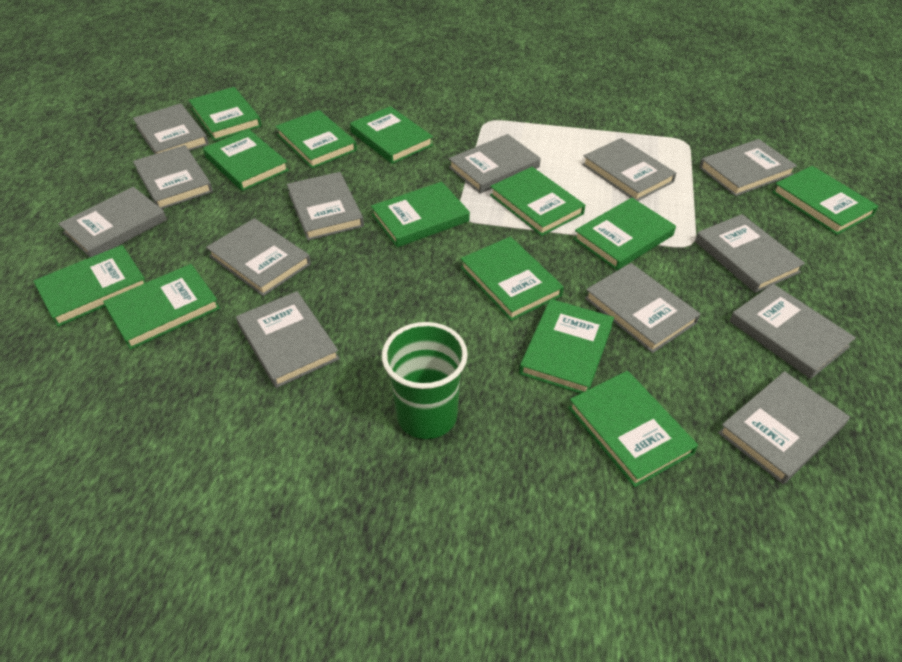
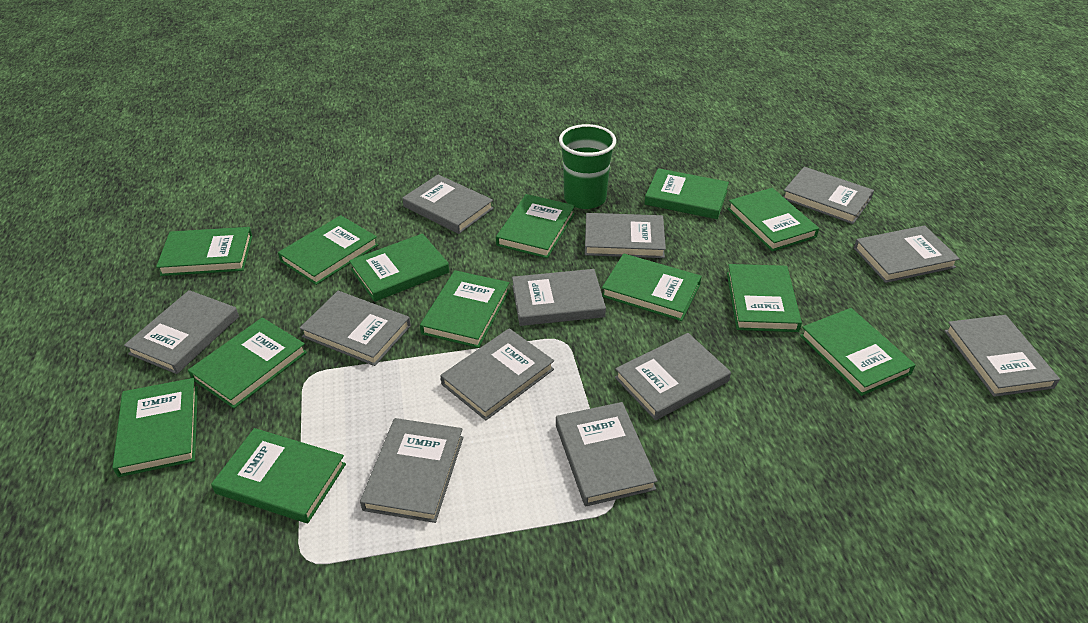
grey book: 13 -> 12

